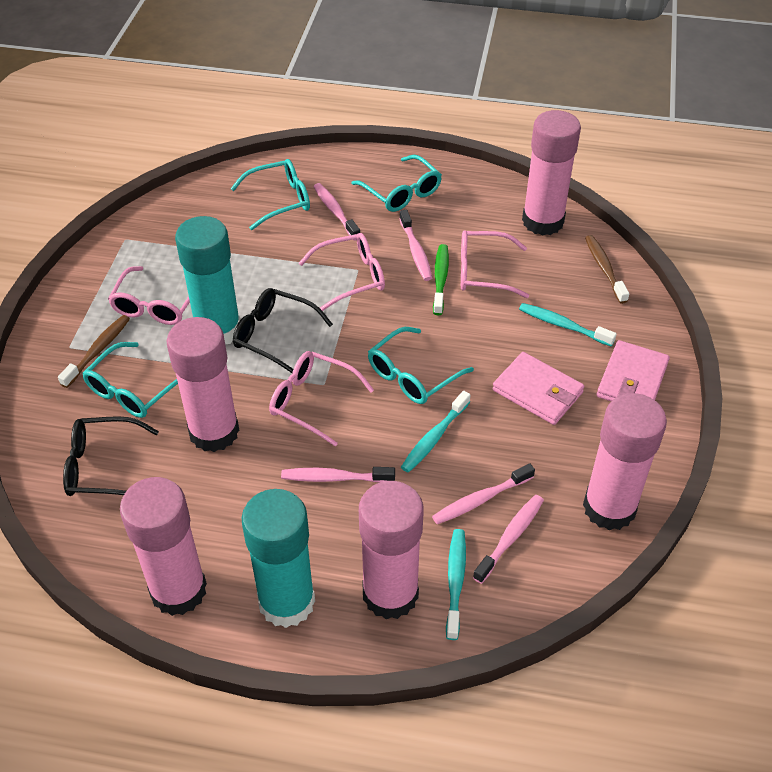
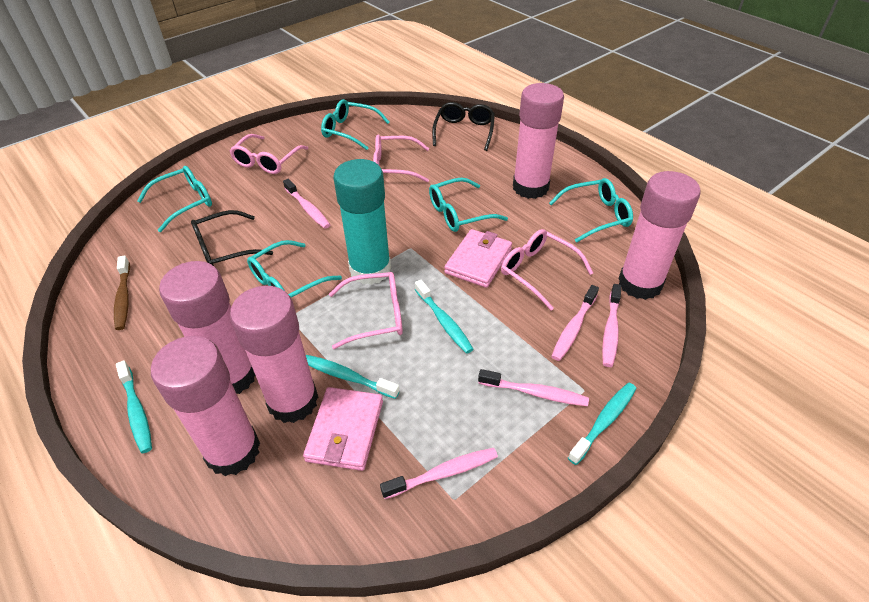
brown toothbrush: 2 -> 1
green toothbrush: 1 -> 0
turquoise glasses: 4 -> 5
turquoise glue stick: 2 -> 1
turquoise toothbrush: 3 -> 4

